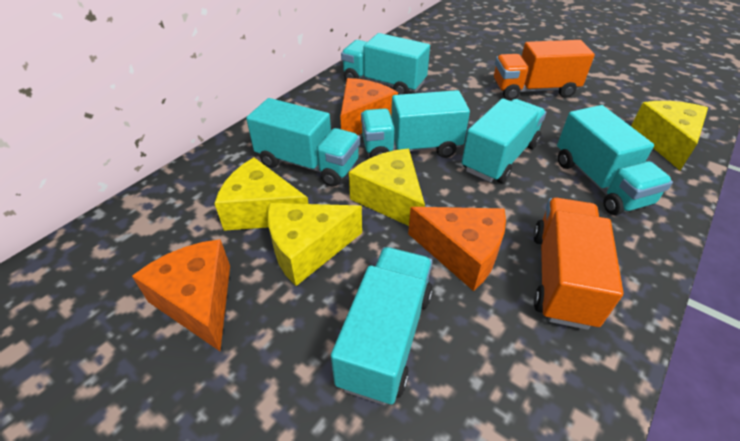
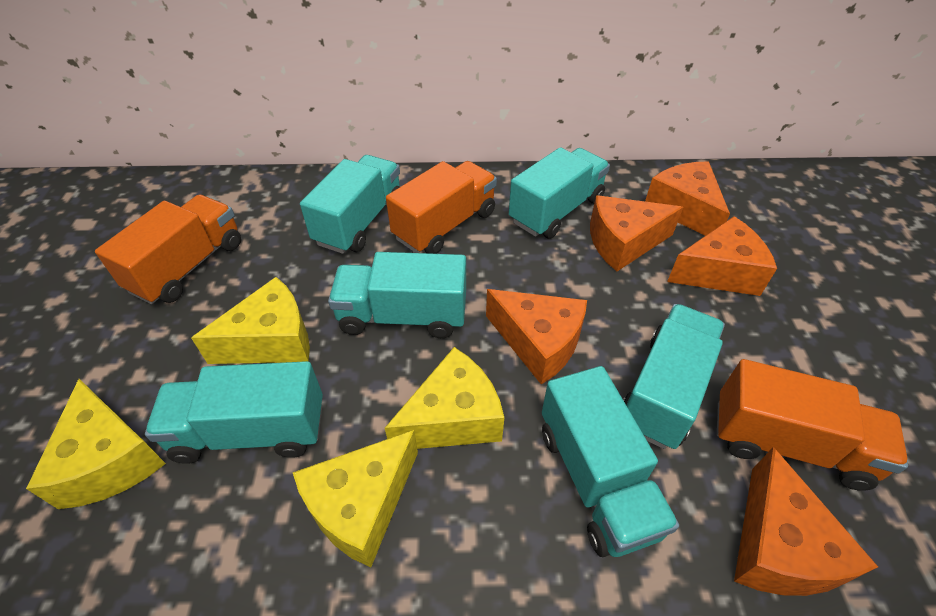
orange cheese: 3 -> 5
orange truck: 2 -> 3

